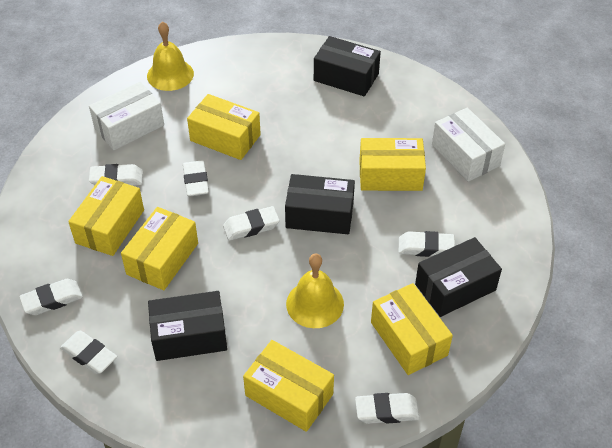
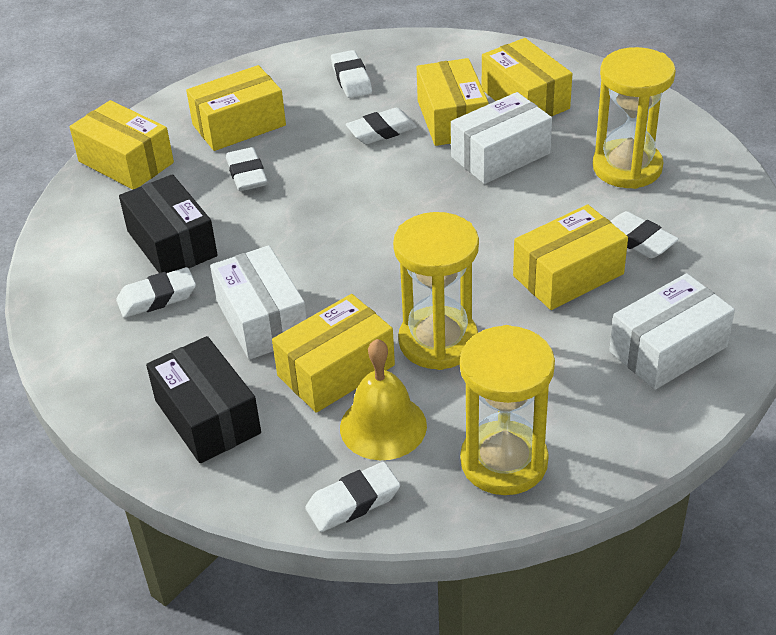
black box: 4 -> 2
white box: 2 -> 3
white eraser: 7 -> 6
yellow bell: 2 -> 1
yellow hourglass: 0 -> 3

